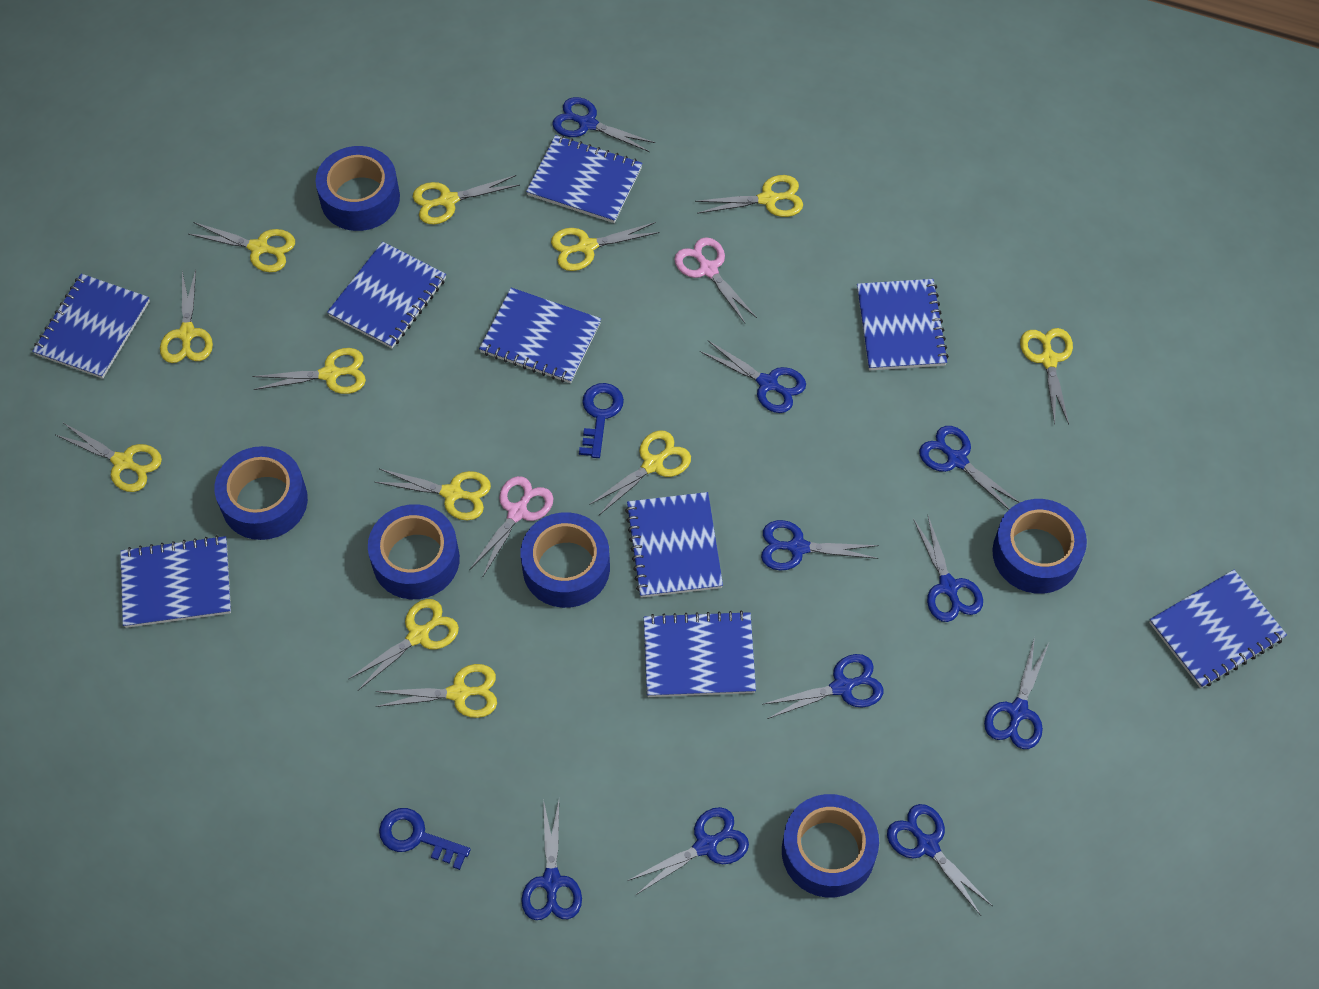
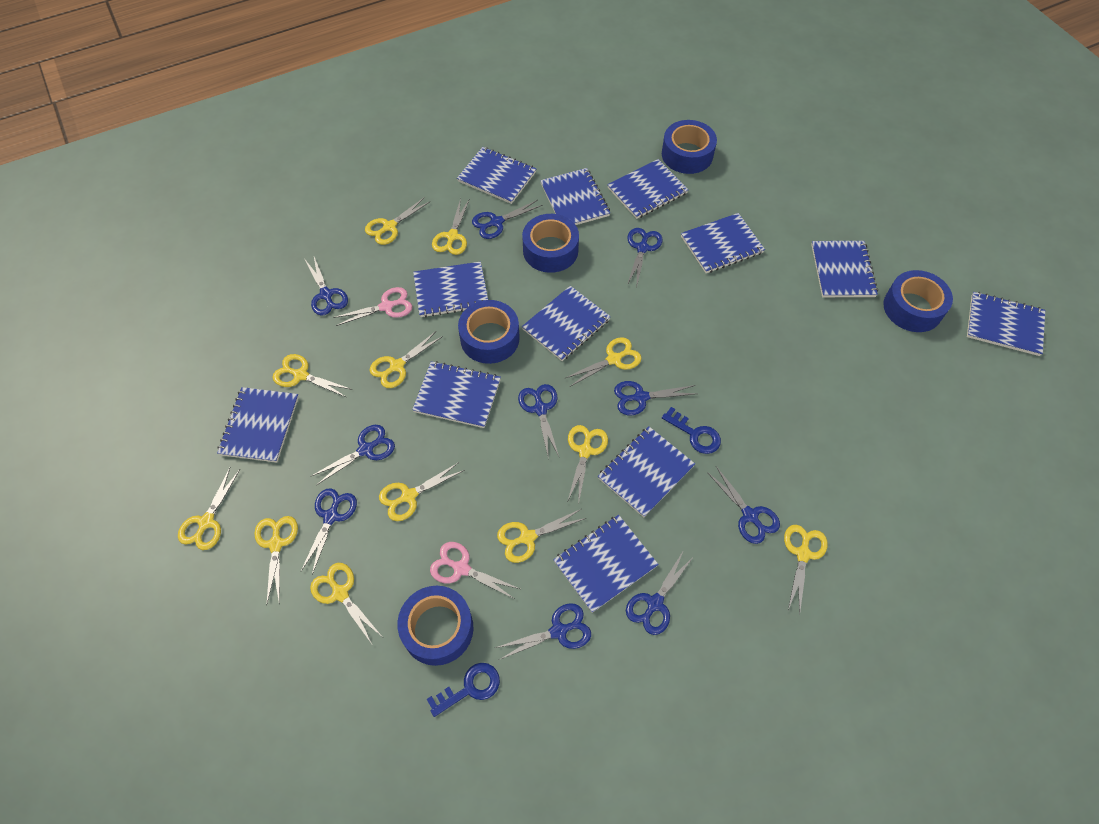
blue notebook: 9 -> 12
blue tape: 6 -> 5

